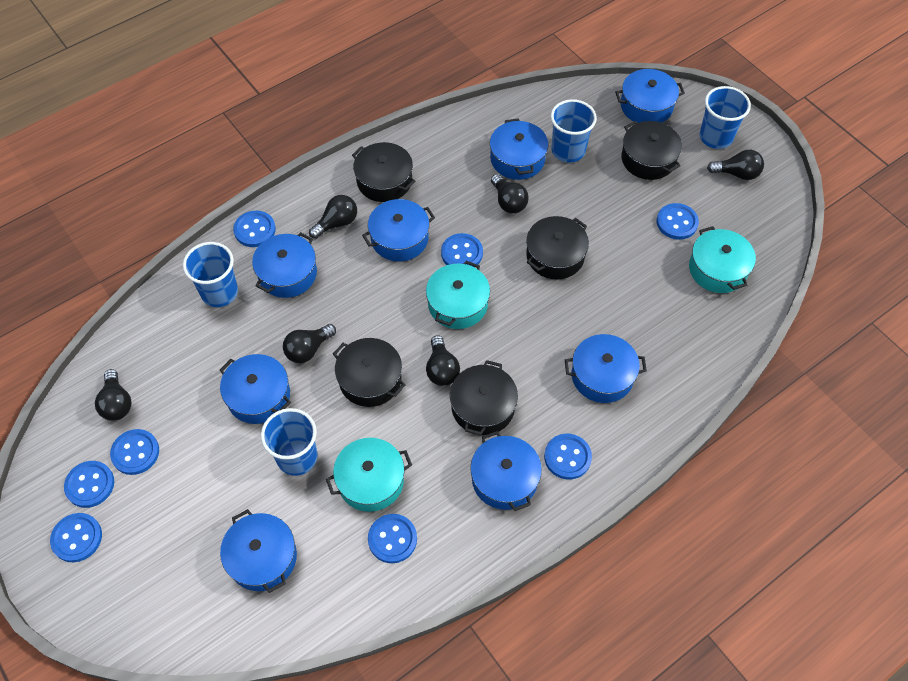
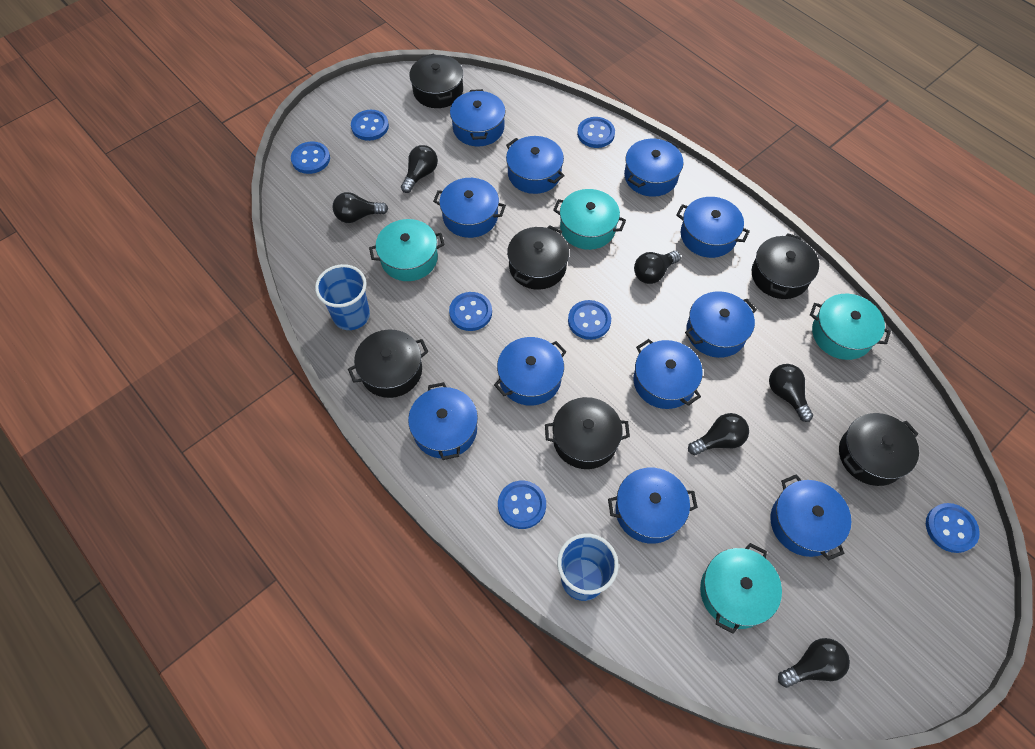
black pot: 5 -> 6
blue button: 8 -> 7
blue cup: 4 -> 2
blue pot: 8 -> 11
turquoise pot: 3 -> 4

